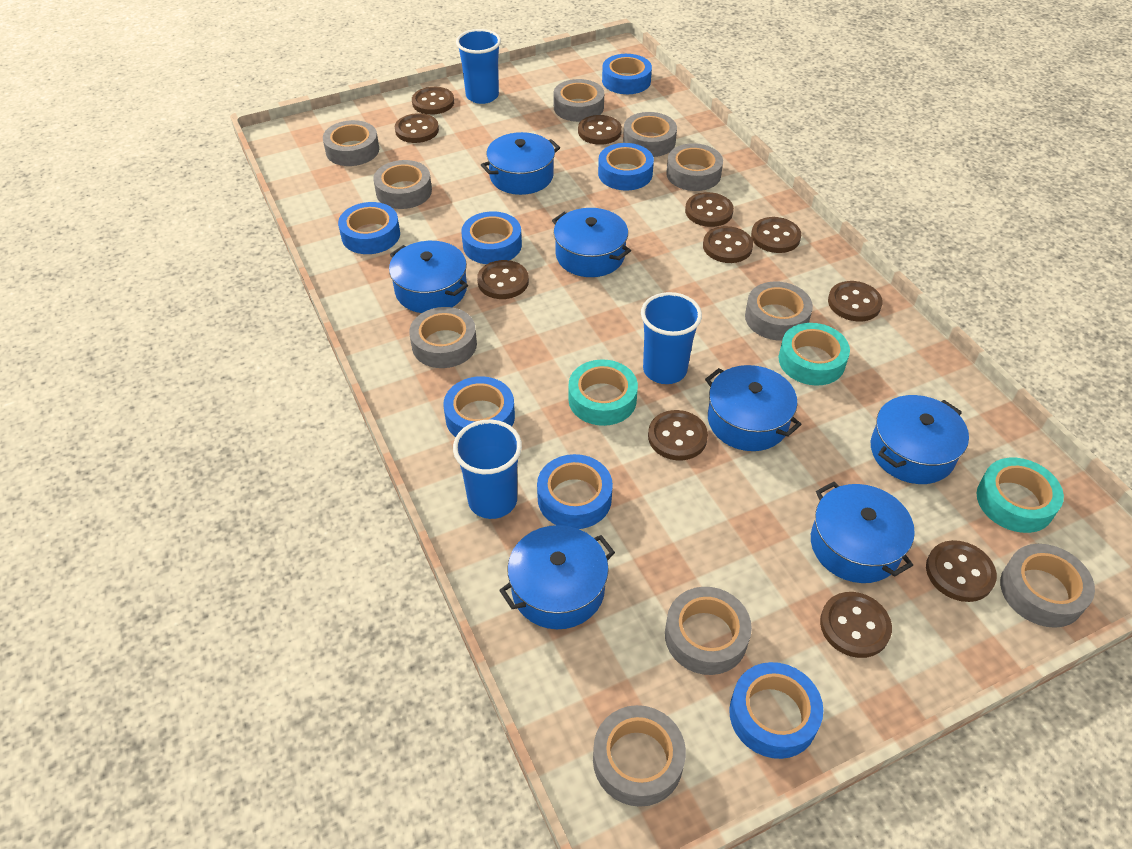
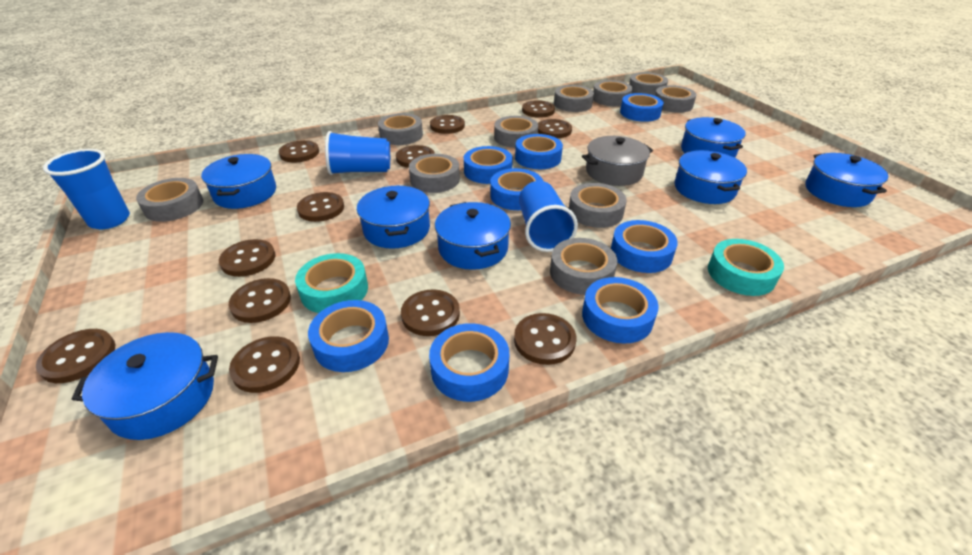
blue tape: 7 -> 8
brown button: 11 -> 12
grey pot: 0 -> 1
turquoise tape: 3 -> 2

